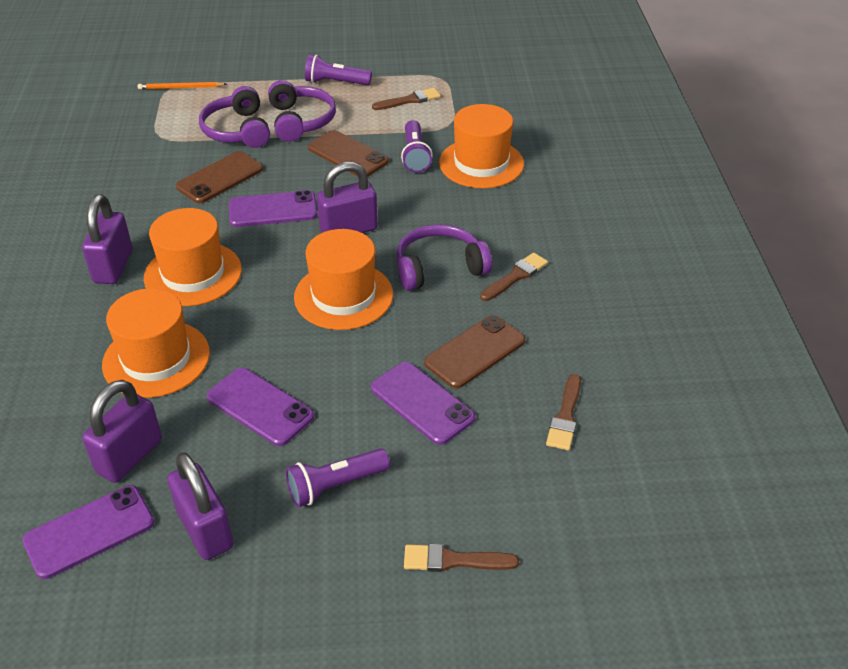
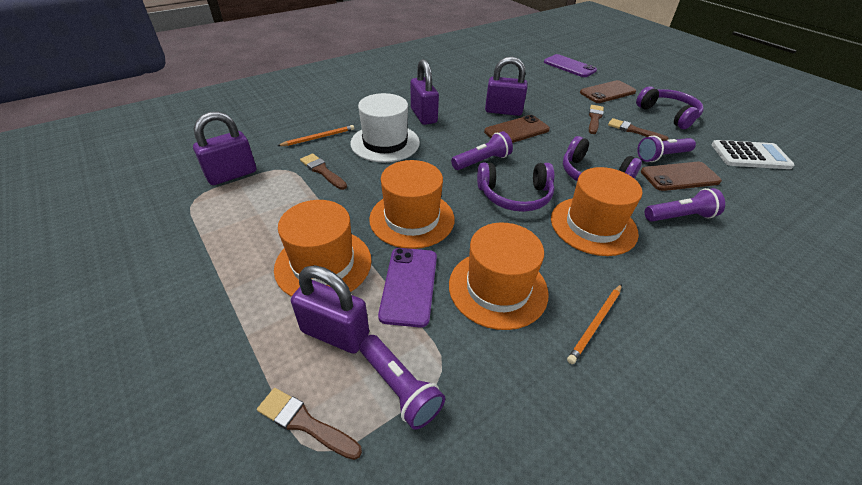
orange pencil: 1 -> 2
purple flashlight: 3 -> 4
purple phone: 4 -> 2
white calculator: 0 -> 1
white hat: 0 -> 1

